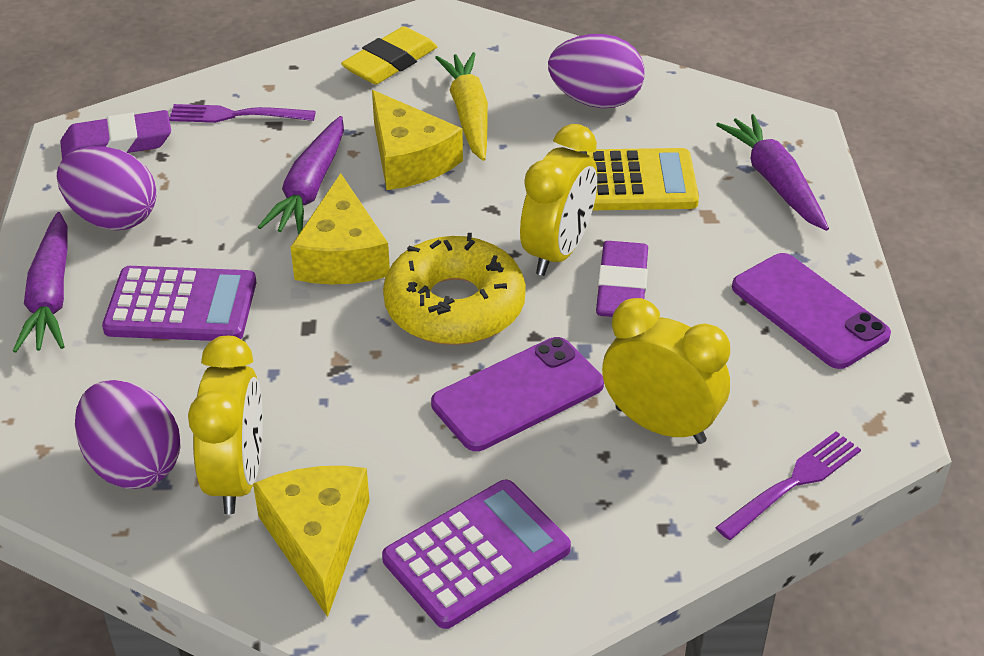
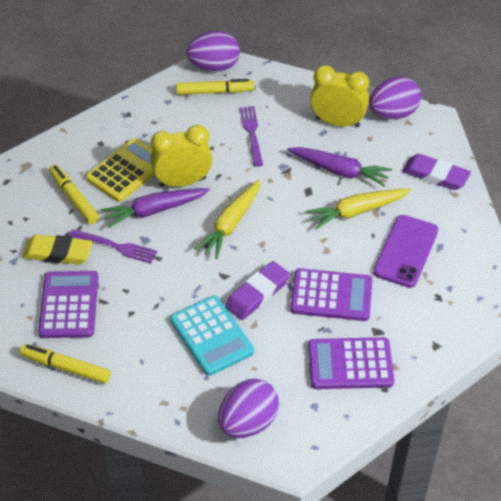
purple calculator: 2 -> 3
purple carrot: 3 -> 2
purple phone: 2 -> 1
turquoise calculator: 0 -> 1
yellow carrot: 1 -> 2
yellow cheese: 3 -> 0
yellow clock: 3 -> 2
yellow donut: 1 -> 0
yellow marker: 0 -> 3

